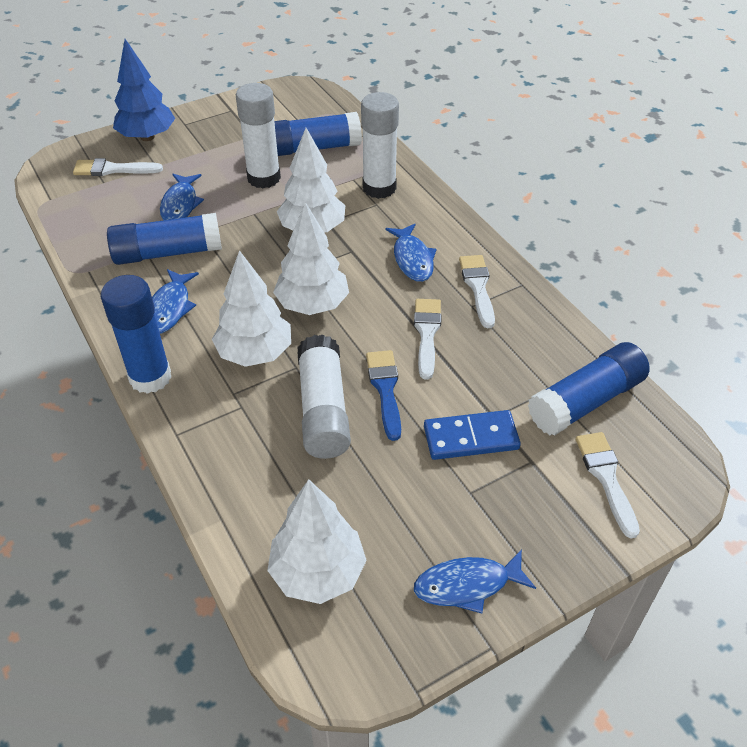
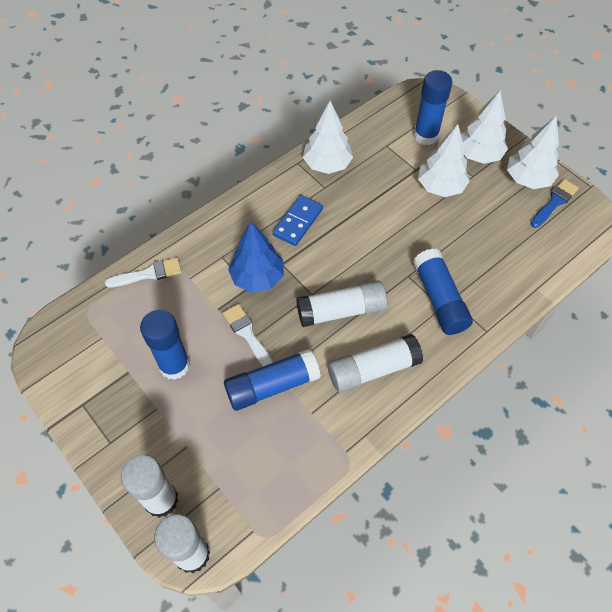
blue fish: 4 -> 0
white brush: 4 -> 2
white glue stick: 3 -> 4

